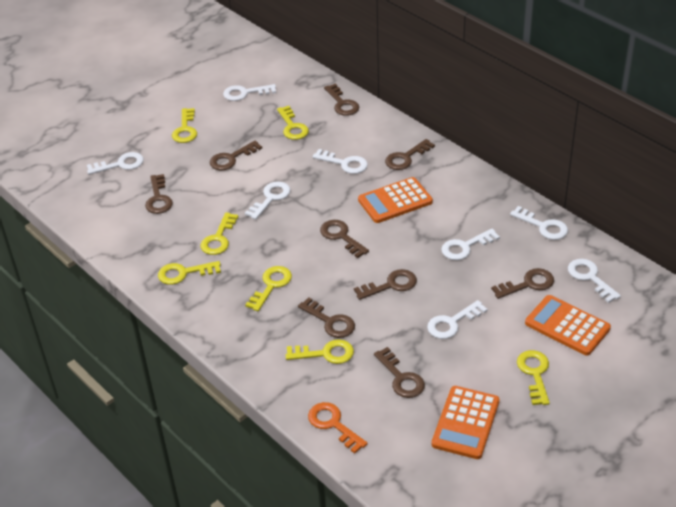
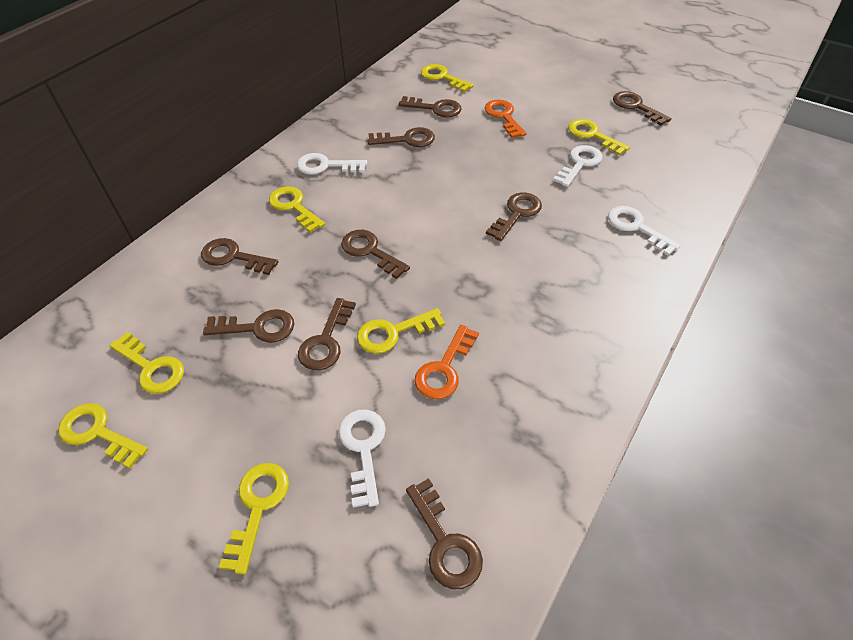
orange calculator: 3 -> 0
orange key: 1 -> 2
white key: 8 -> 4

